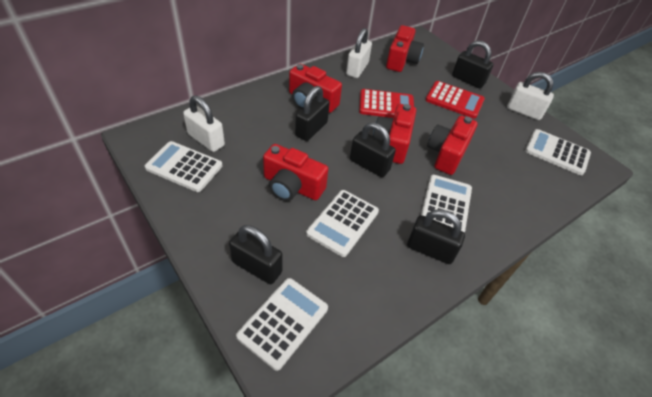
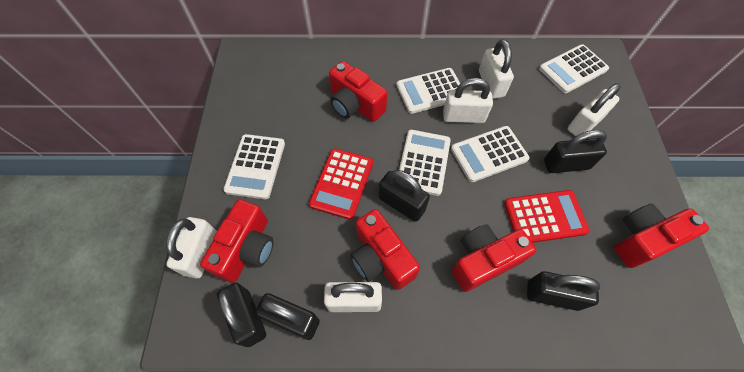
white padlock: 3 -> 5

